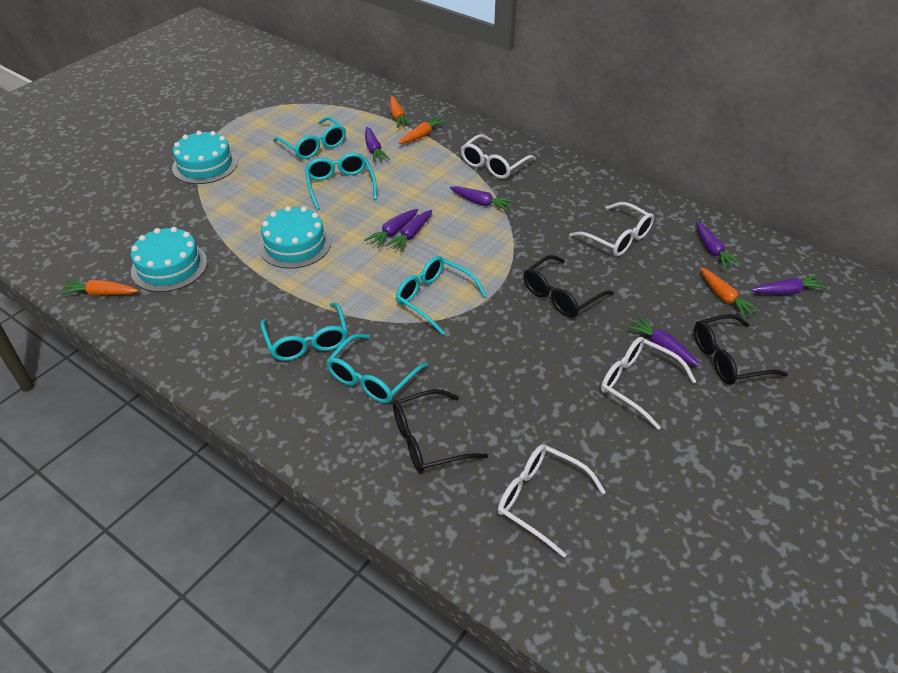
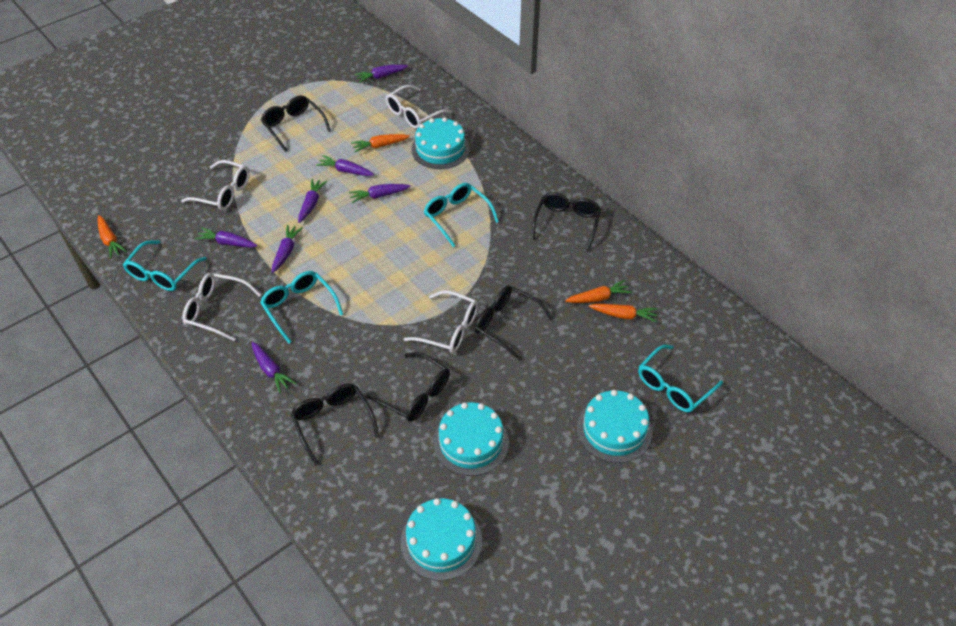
black glasses: 3 -> 5
turquoise cake: 3 -> 4
turquoise glasses: 5 -> 4

